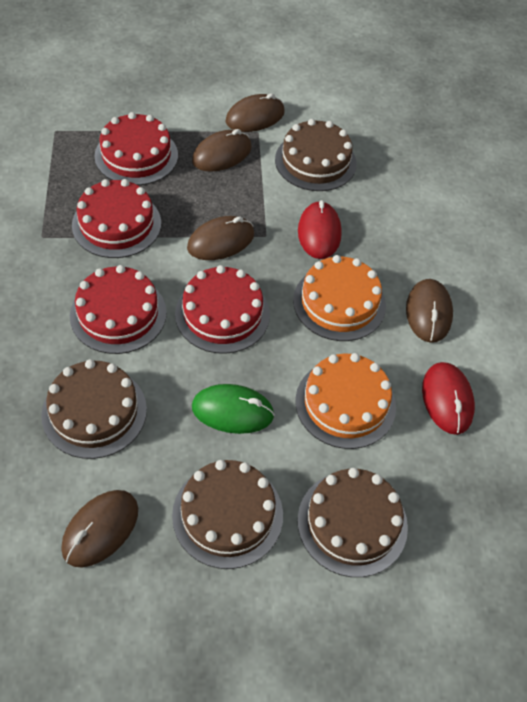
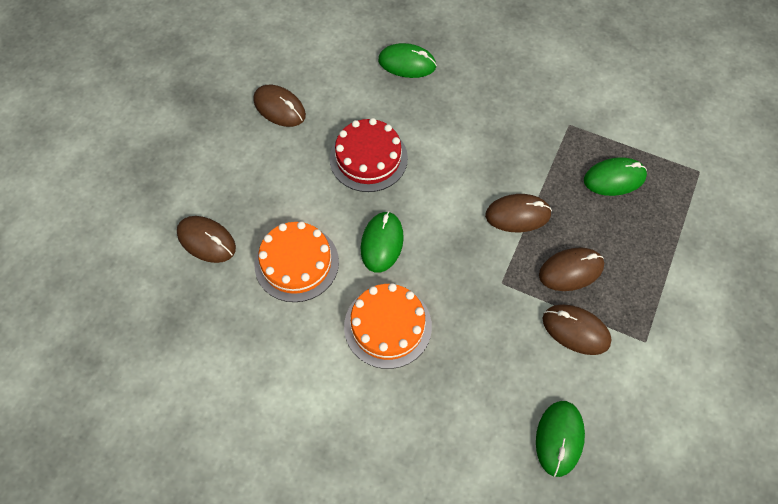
brown cake: 4 -> 0
green mouse: 1 -> 4
red cake: 4 -> 1
red mouse: 2 -> 0

